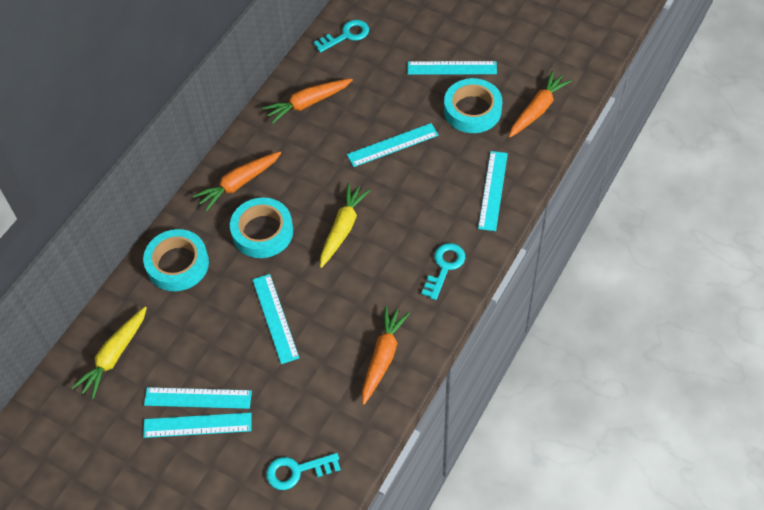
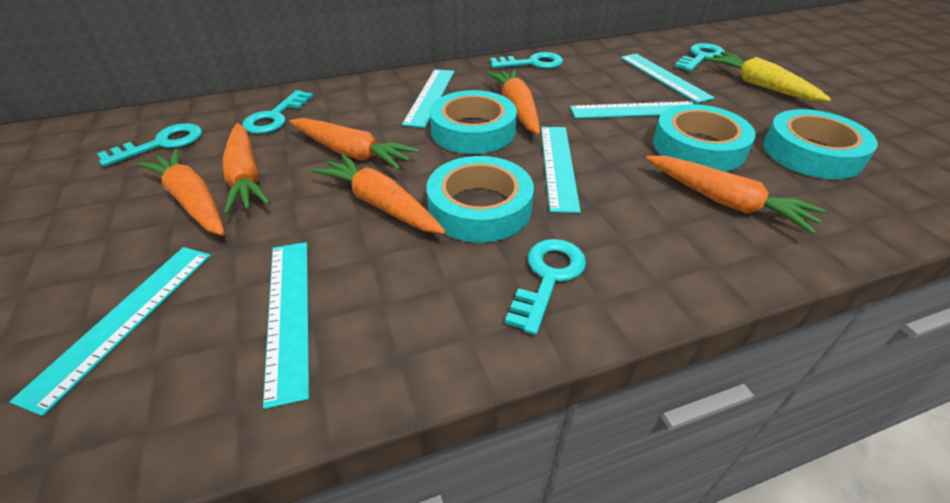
orange carrot: 4 -> 6
turquoise key: 3 -> 5
turquoise tape: 3 -> 4
yellow carrot: 2 -> 1

